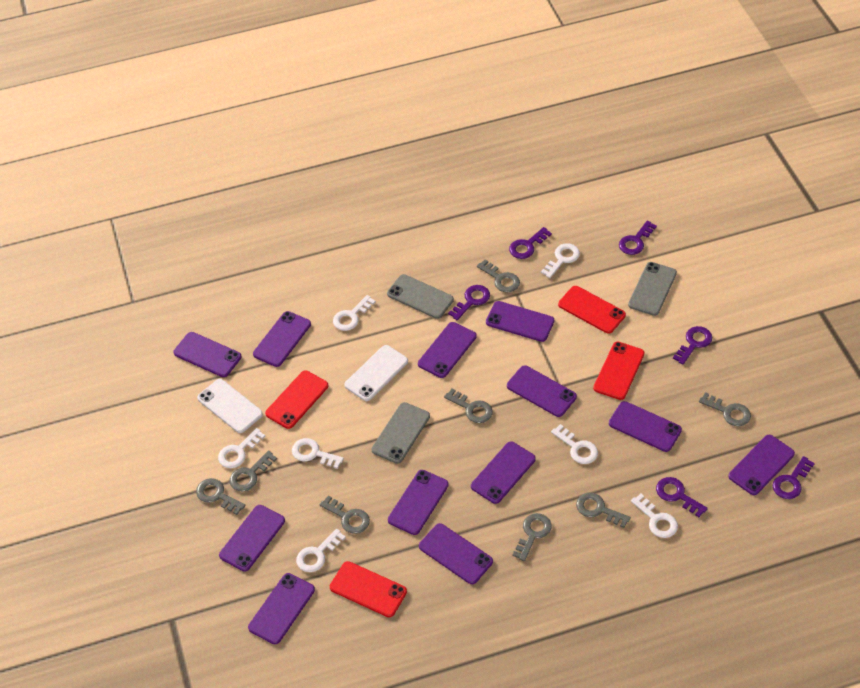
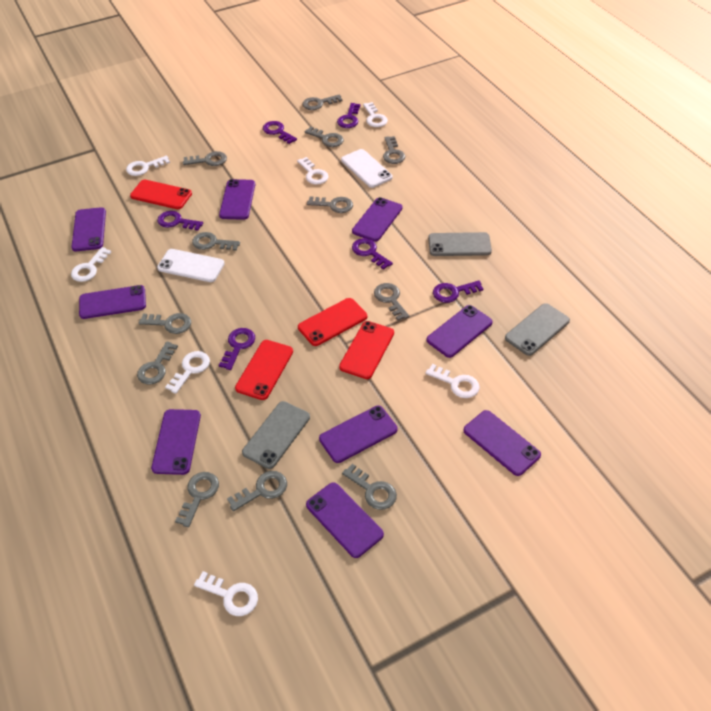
grey key: 8 -> 12
purple phone: 12 -> 9

